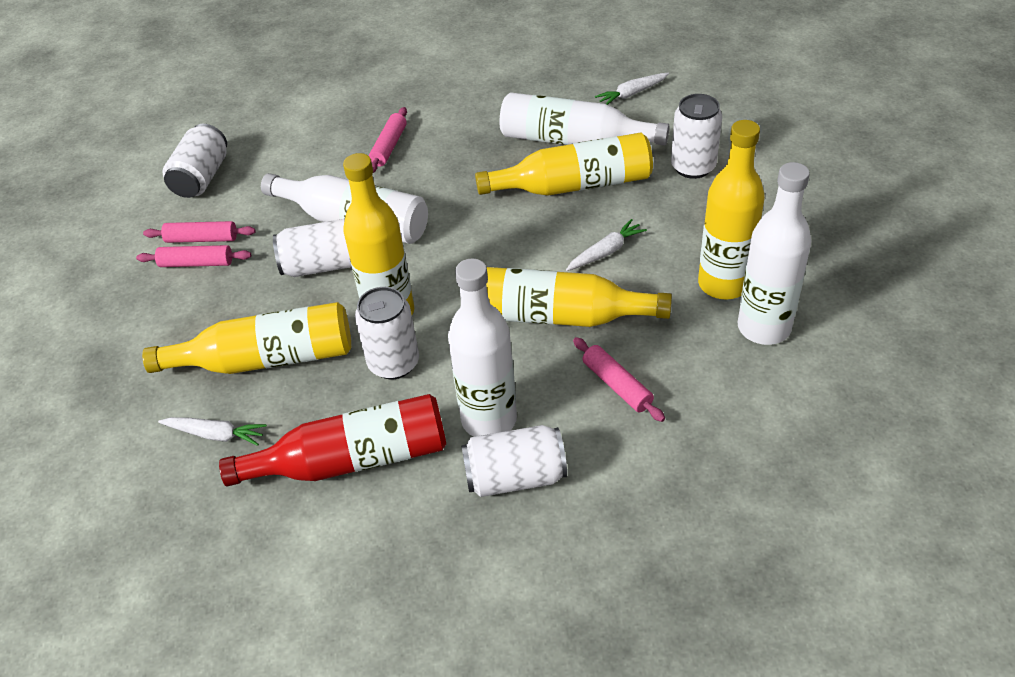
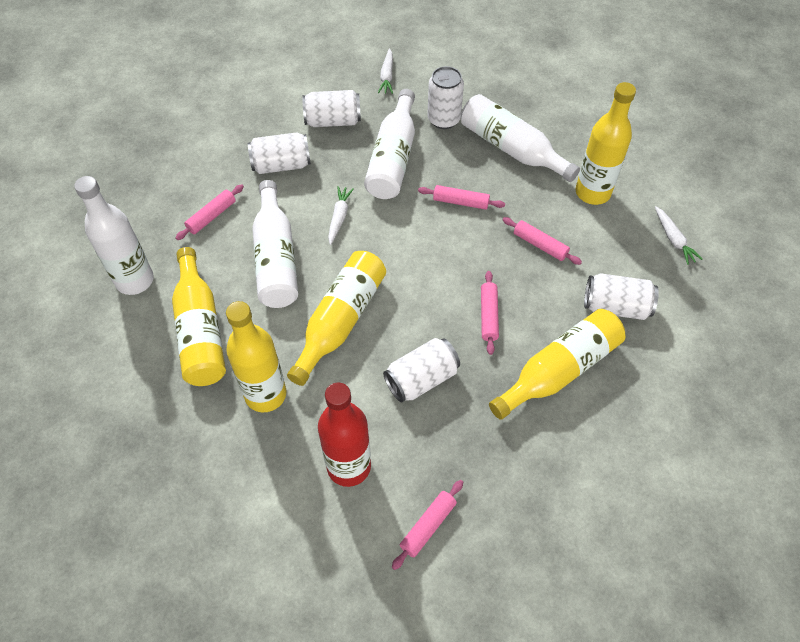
pink rolling pin: 4 -> 5

